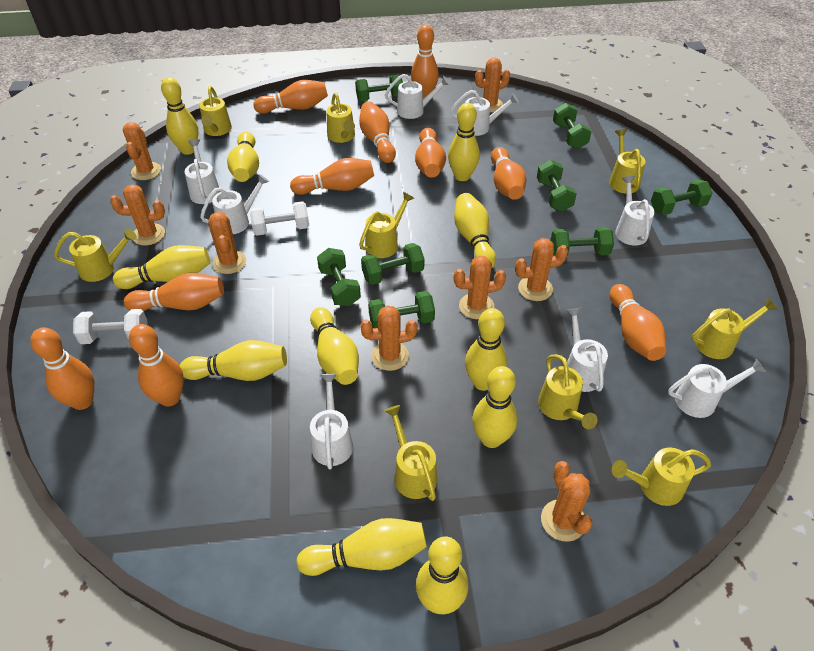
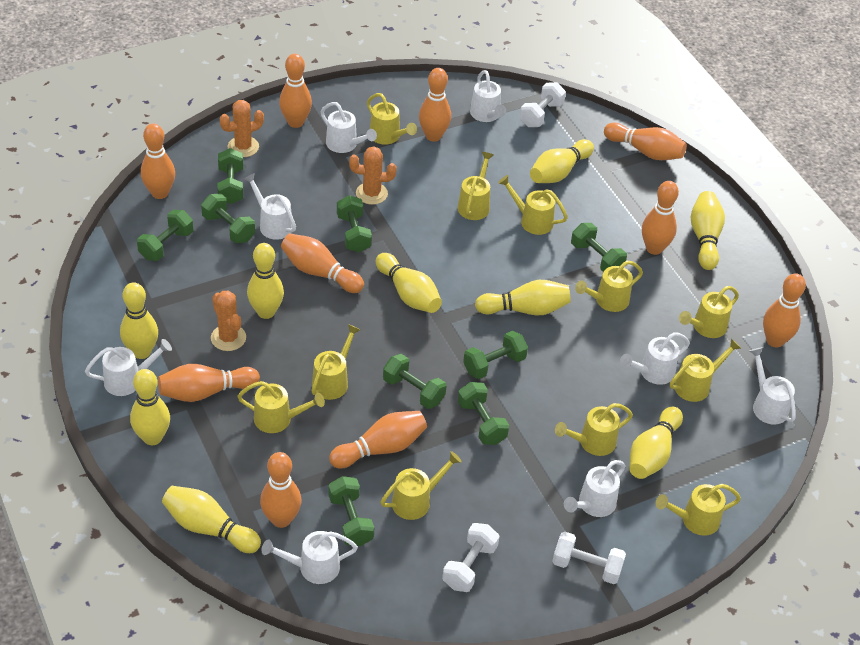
green dumbbell: 8 -> 9
orange cactus: 8 -> 3
white dumbbell: 2 -> 3
yellow bowling pin: 11 -> 9
yellow watering can: 9 -> 11

